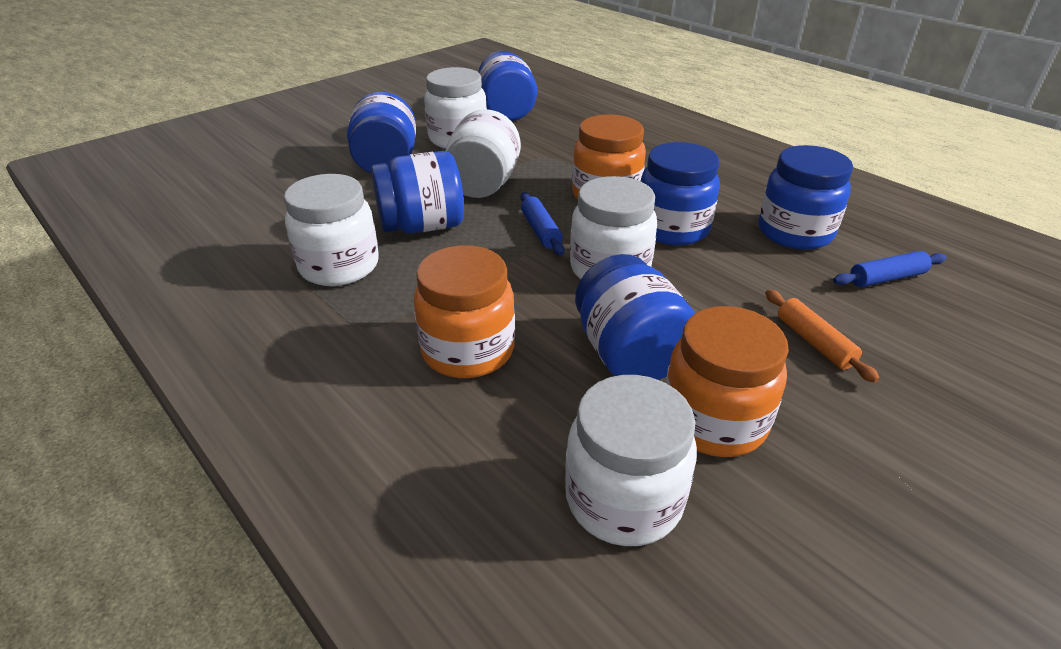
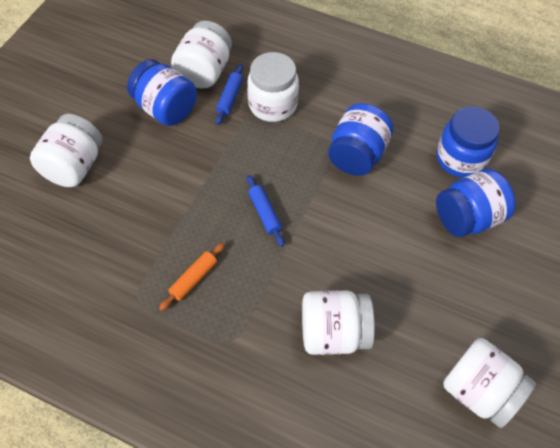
blue jar: 6 -> 4
orange jar: 3 -> 0

